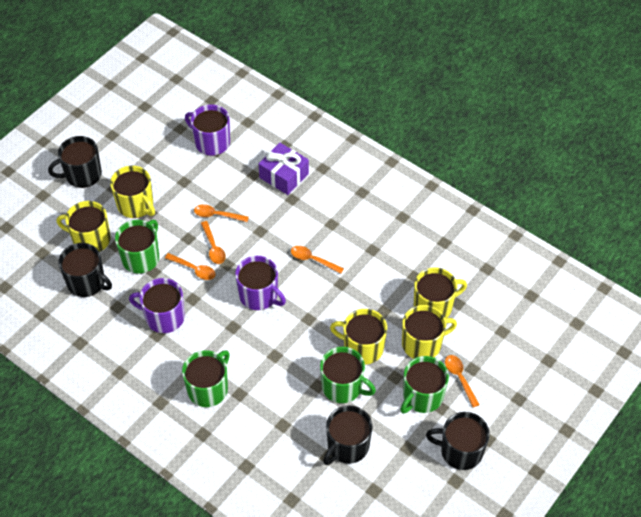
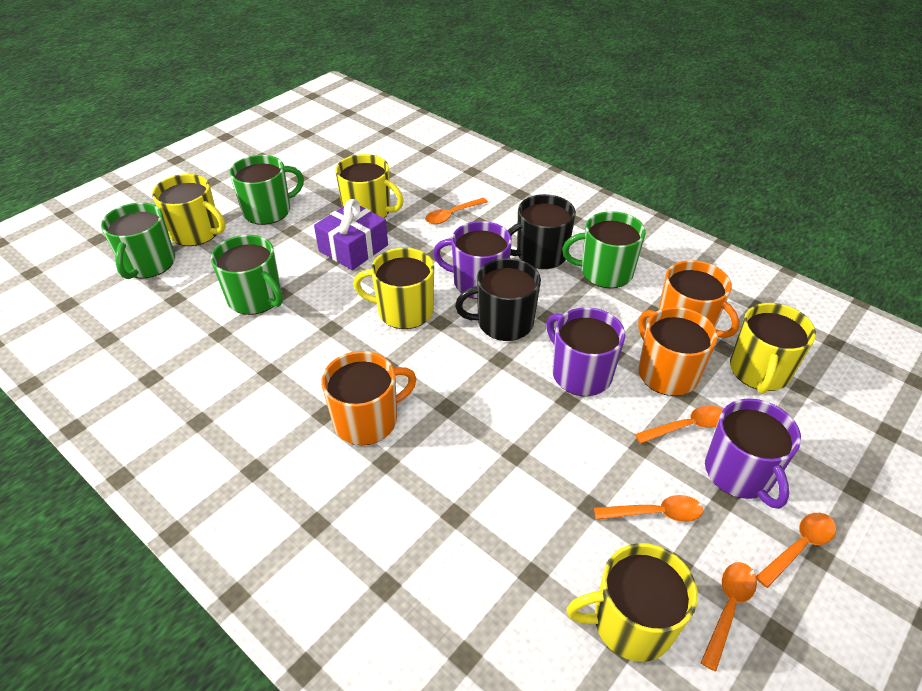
black mug: 4 -> 2
orange mug: 0 -> 3

